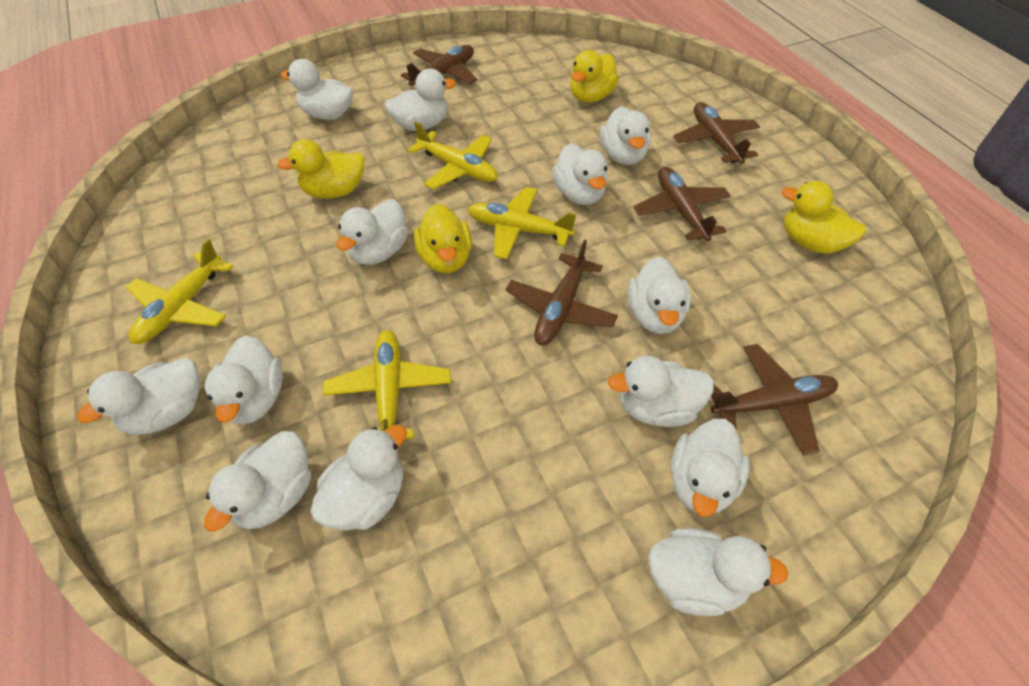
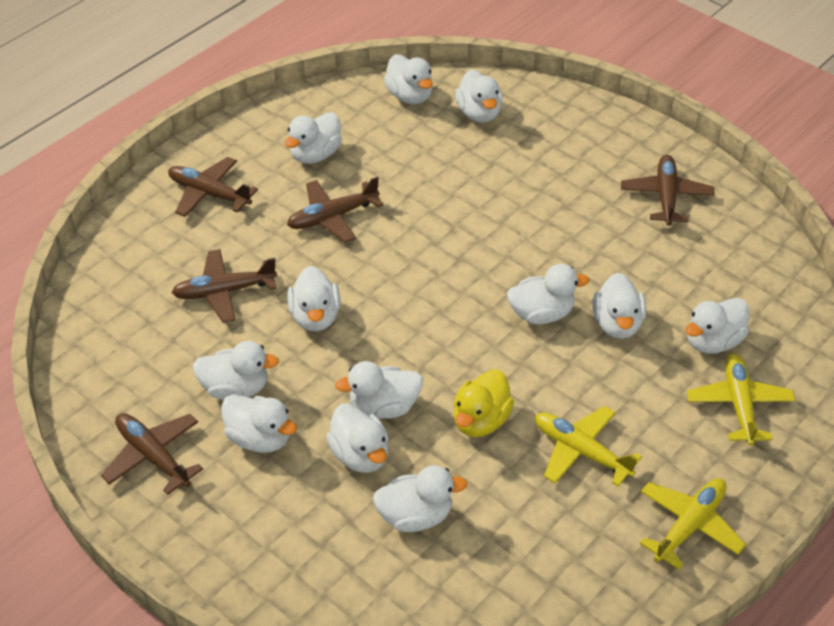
white duck: 13 -> 12
yellow duck: 4 -> 1
yellow plane: 4 -> 3

